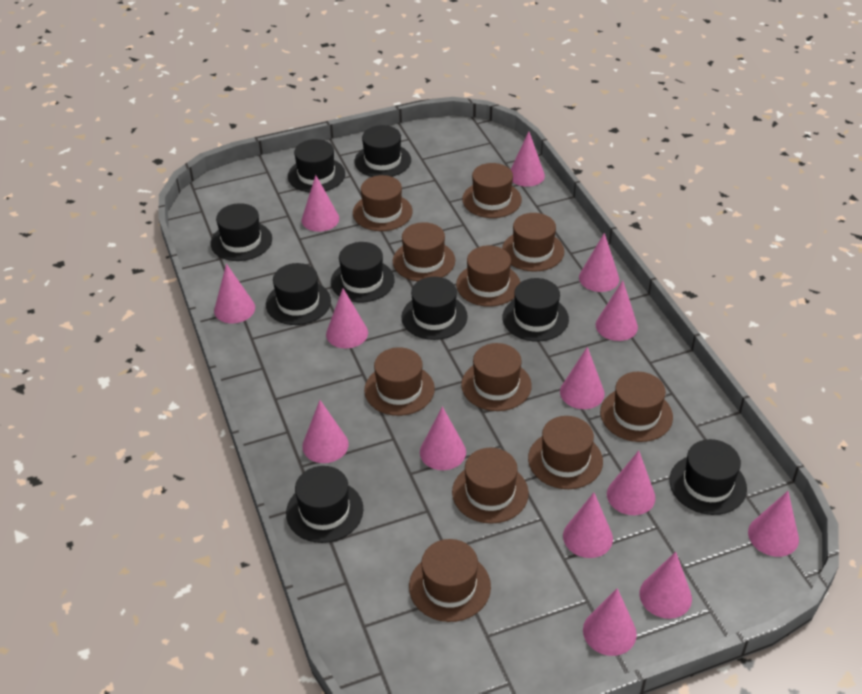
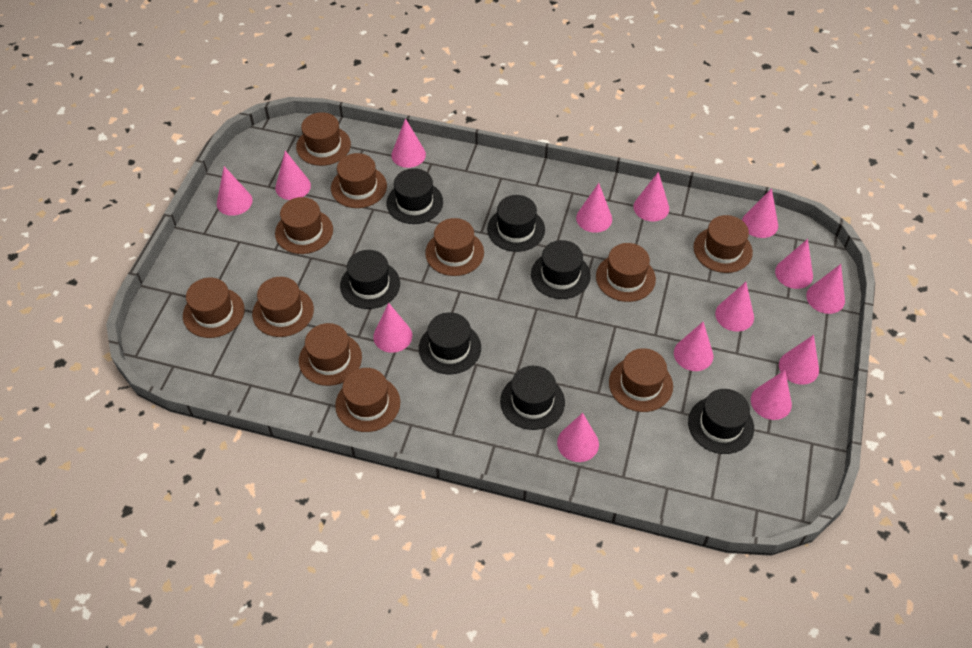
black hat: 9 -> 7

